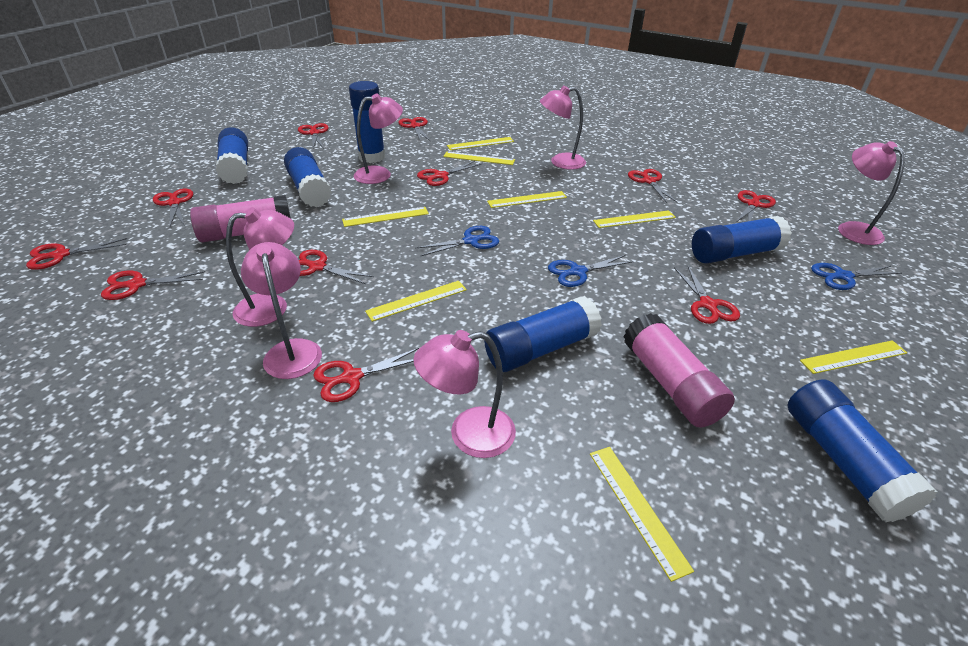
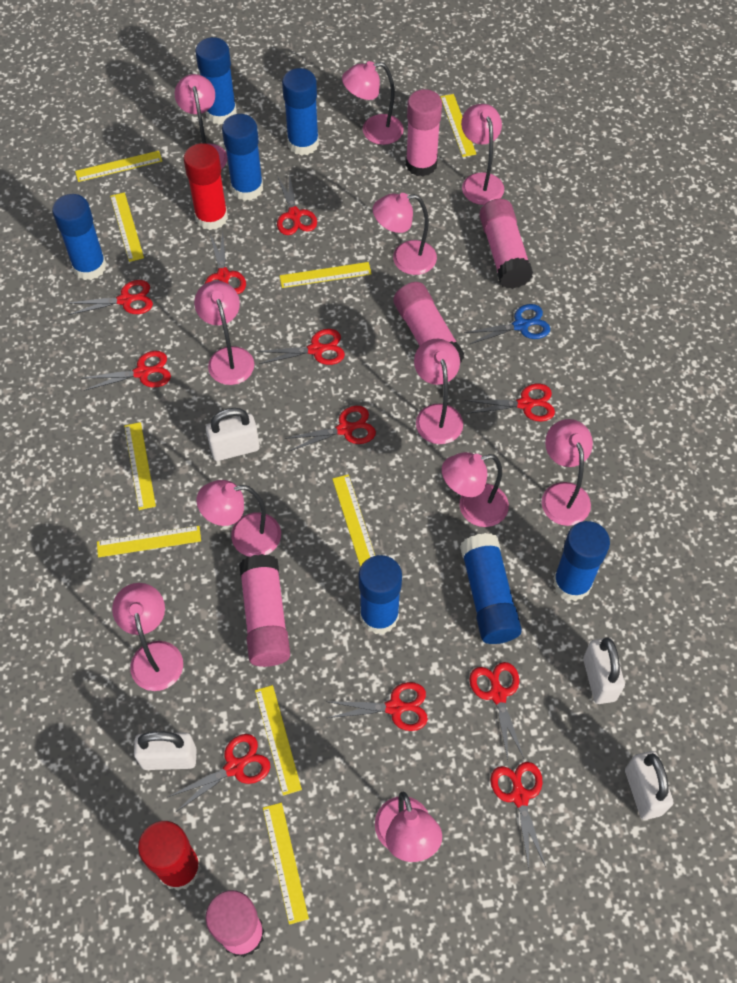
blue glue stick: 6 -> 7
blue scissors: 3 -> 1
pink glue stick: 2 -> 5
pink lamp: 6 -> 11
red glue stick: 0 -> 2
white padlock: 0 -> 4
yellow ruler: 8 -> 9

